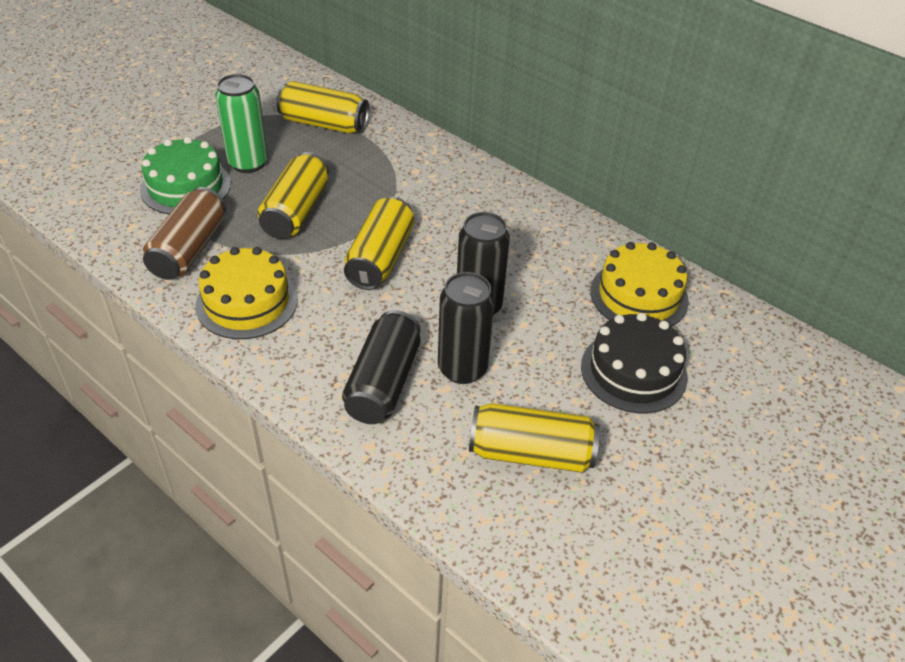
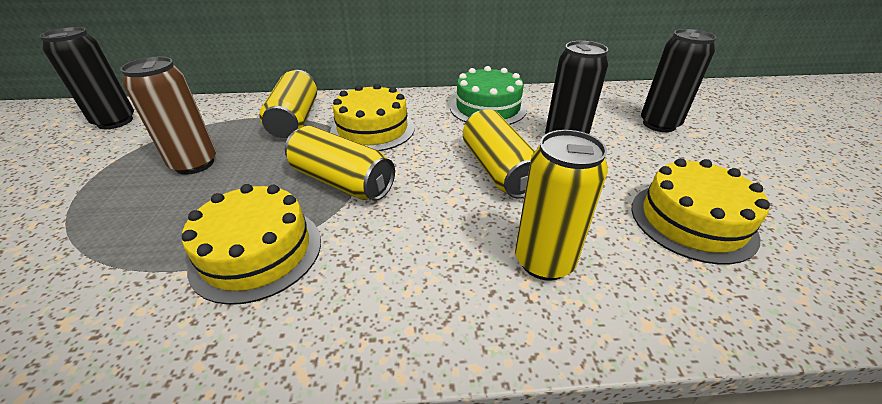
black cake: 1 -> 0
green can: 1 -> 0
yellow cake: 2 -> 3

